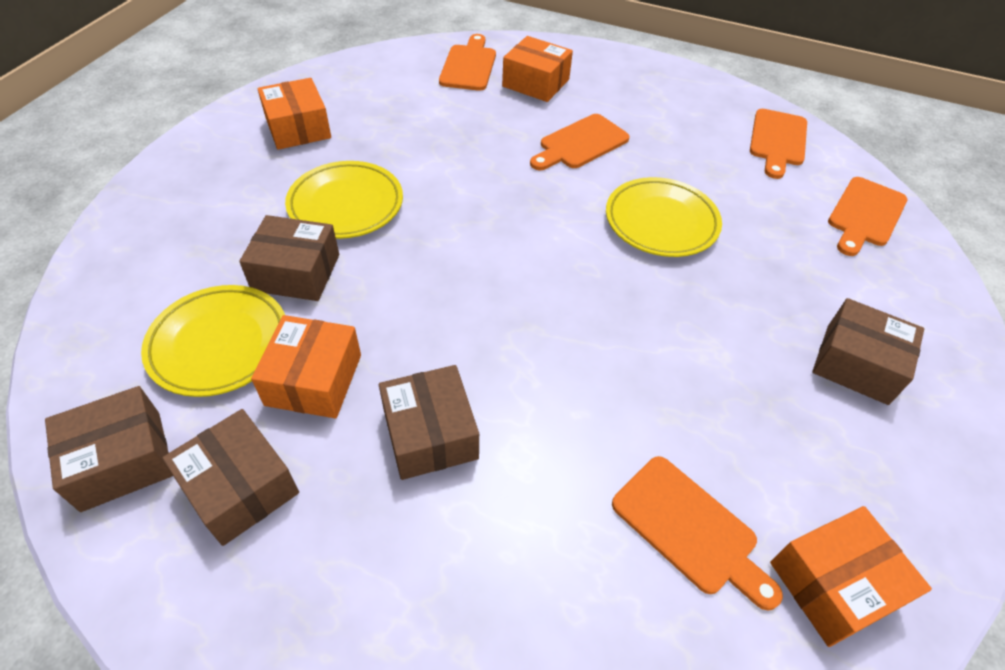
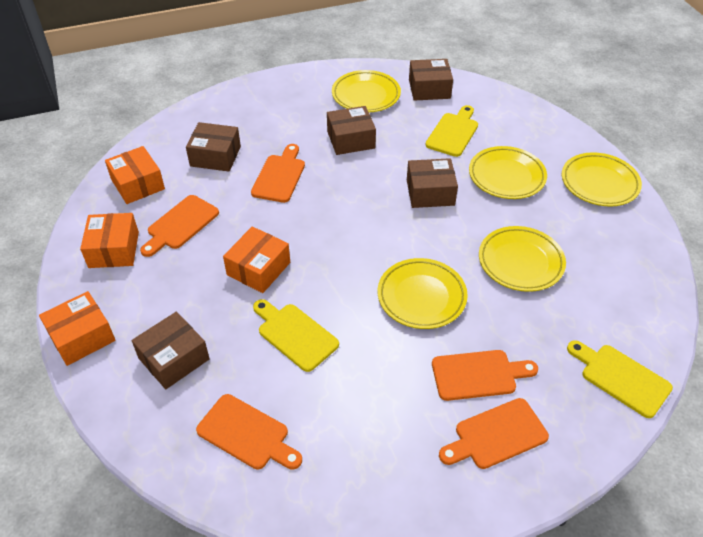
yellow cutting board: 0 -> 3
yellow plate: 3 -> 5

